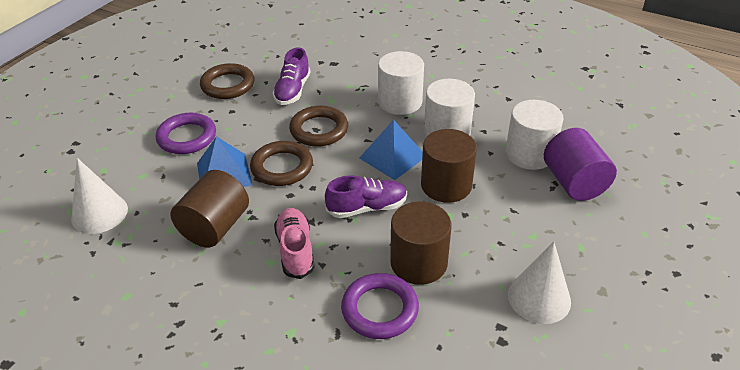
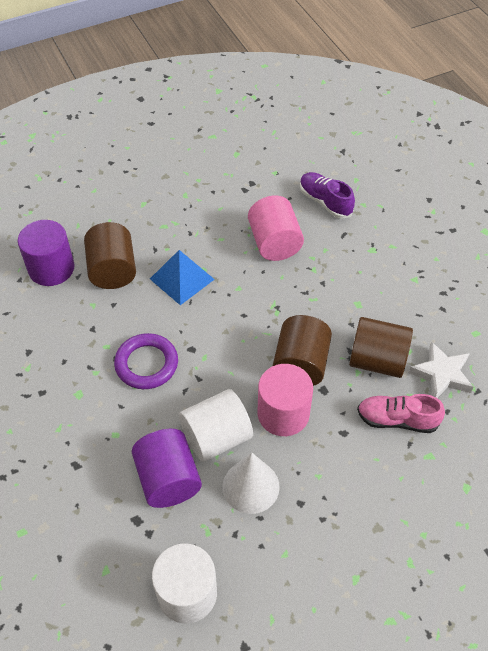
blue pyramid: 2 -> 1
brown ring: 3 -> 0
pink cylinder: 0 -> 2
purple cylinder: 1 -> 2
purple ring: 2 -> 1
purple shoe: 2 -> 1
white cone: 2 -> 1
white cylinder: 3 -> 2
white star: 0 -> 1

